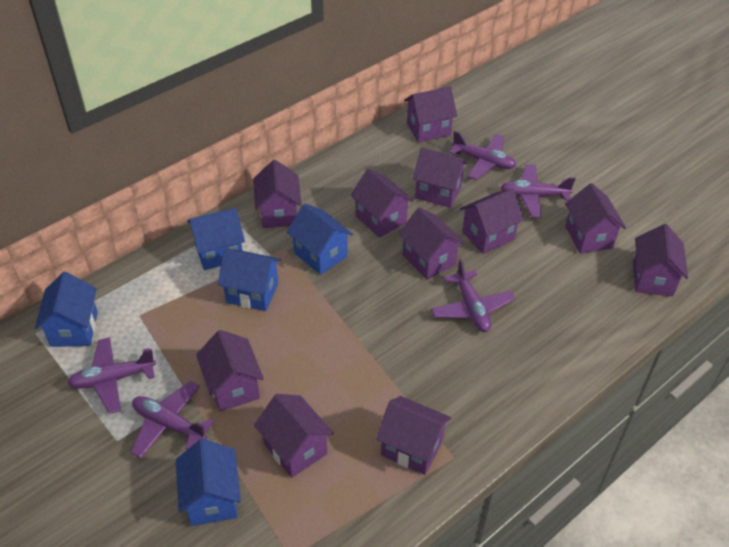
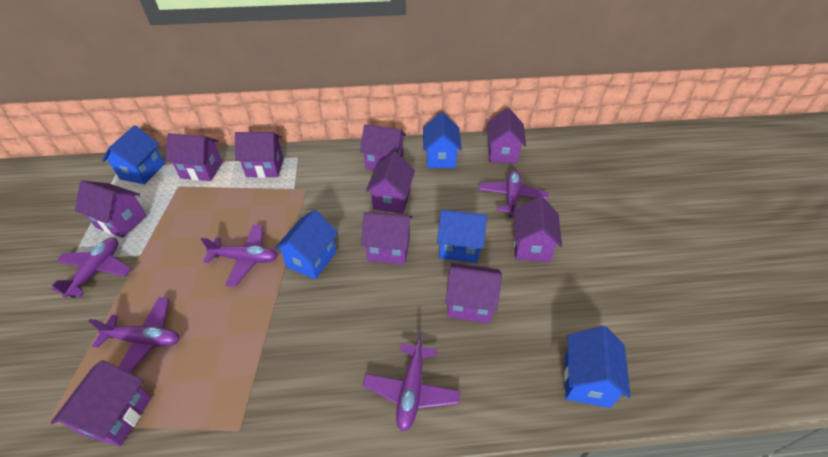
purple house: 11 -> 10

